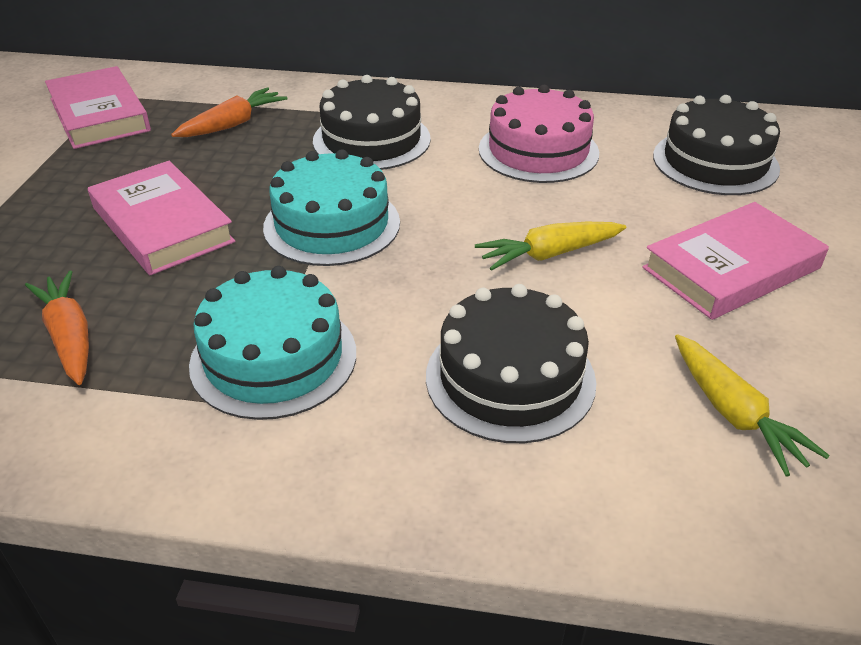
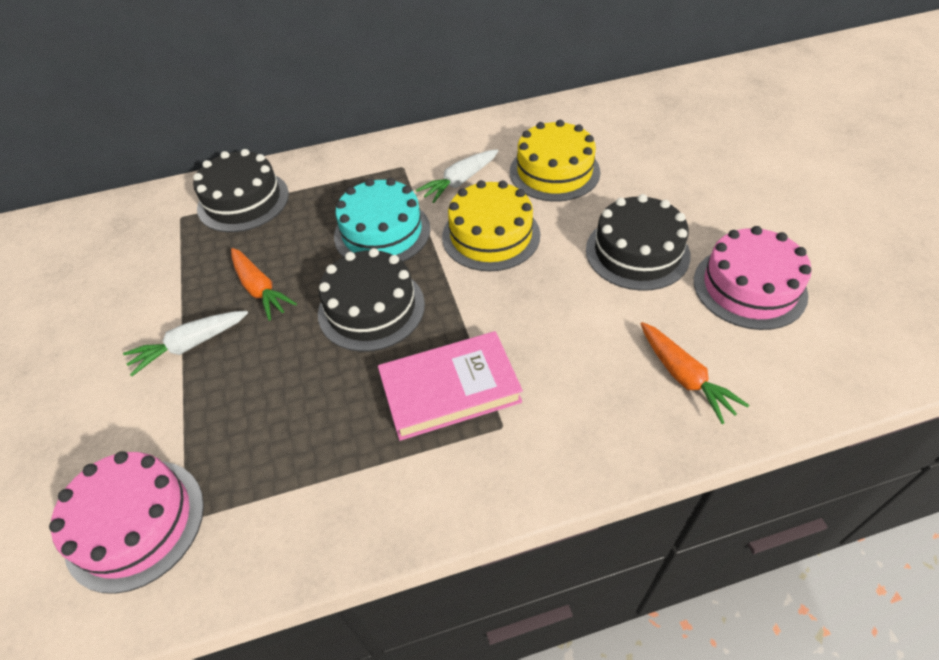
pink book: 3 -> 1
pink cake: 1 -> 2
turquoise cake: 2 -> 1
white carrot: 0 -> 2
yellow cake: 0 -> 2
yellow carrot: 2 -> 0

